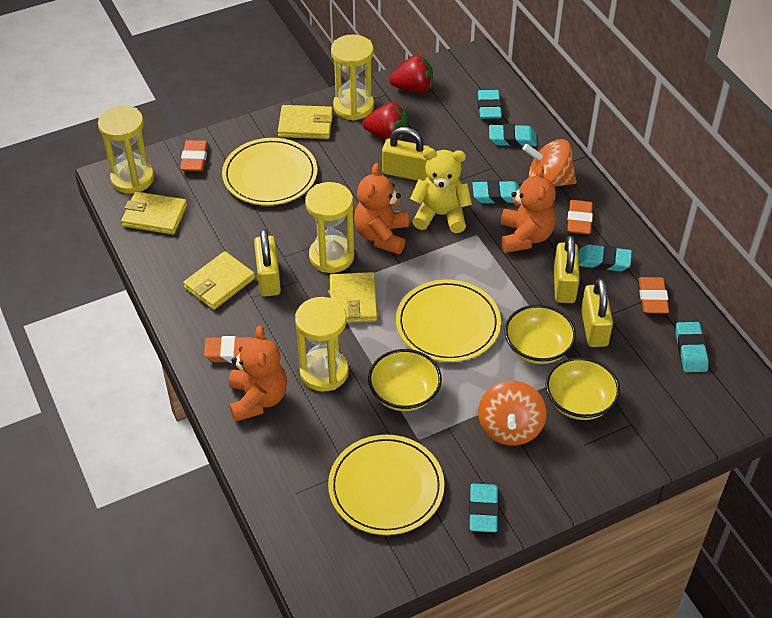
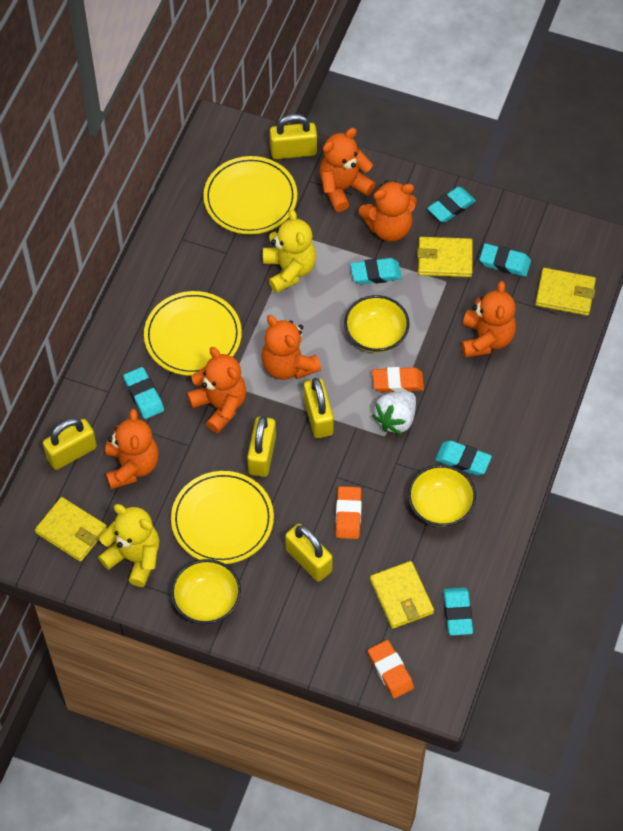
orange eraser: 4 -> 3
orange spinning top: 2 -> 0
orange teddy bear: 3 -> 6
red strawberry: 2 -> 0
white strawberry: 0 -> 1
yellow hourglass: 4 -> 0
yellow padlock: 4 -> 5
yellow teddy bear: 1 -> 2

